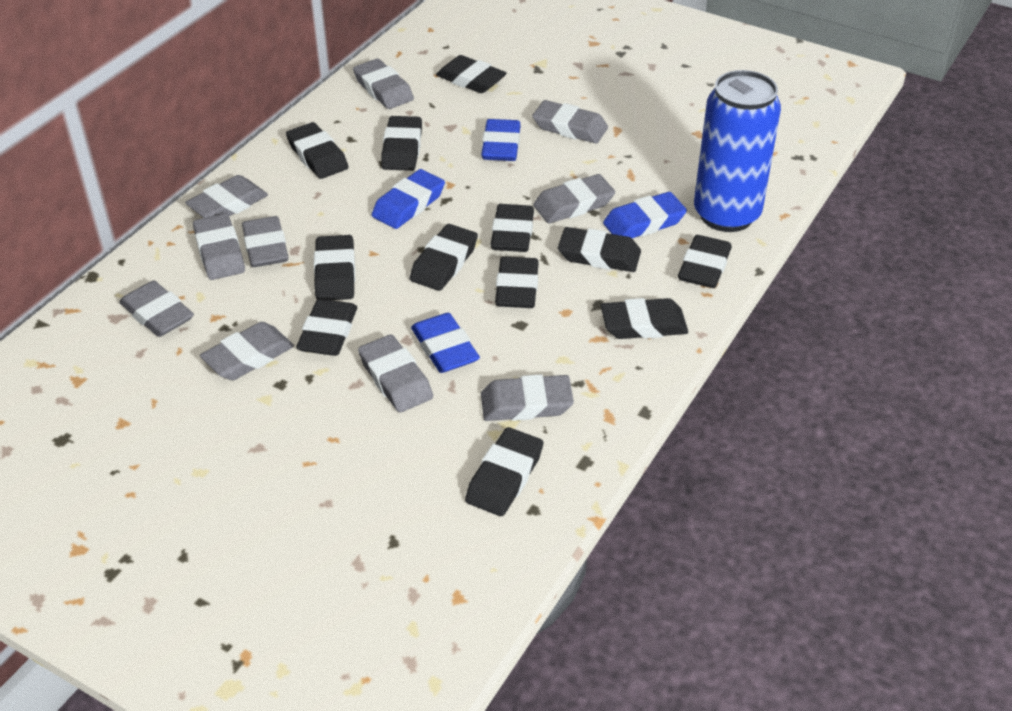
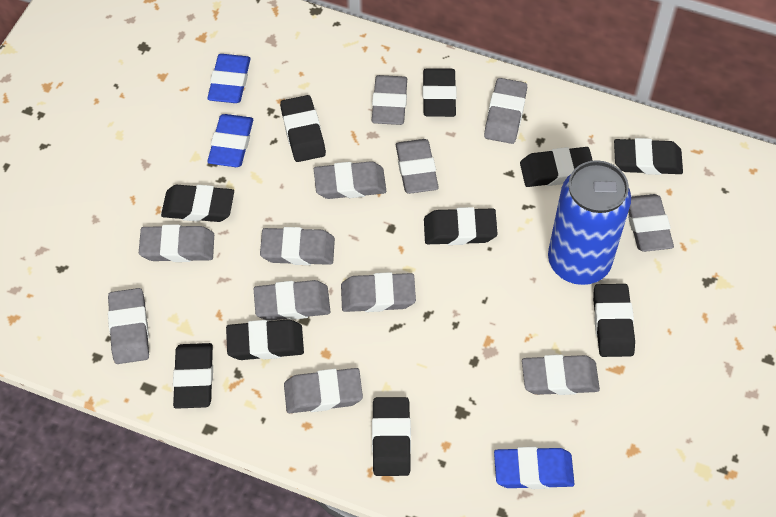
black eraser: 12 -> 10
blue eraser: 4 -> 3
grey eraser: 10 -> 12

